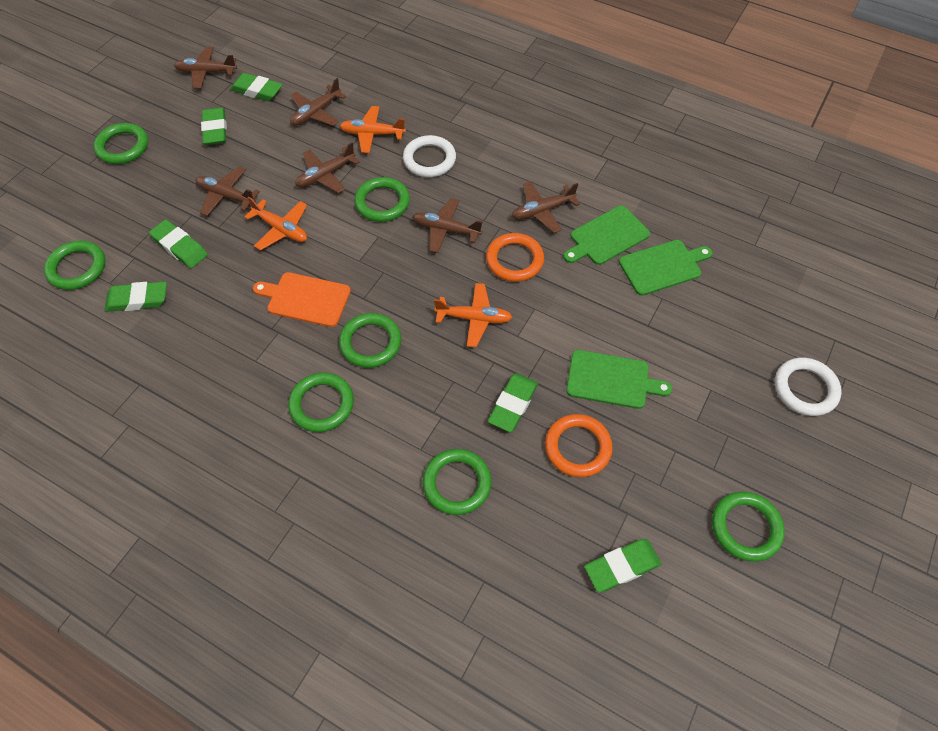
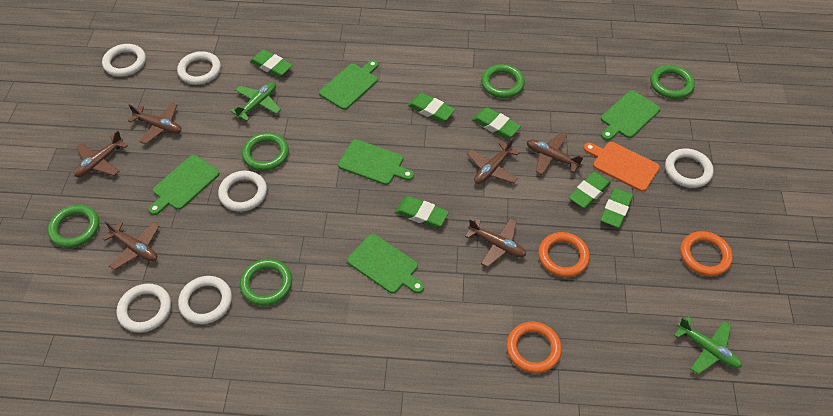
green cutting board: 3 -> 5
green plane: 0 -> 2
green ring: 7 -> 5
orange plane: 3 -> 0
orange ring: 2 -> 3
white ring: 2 -> 6

